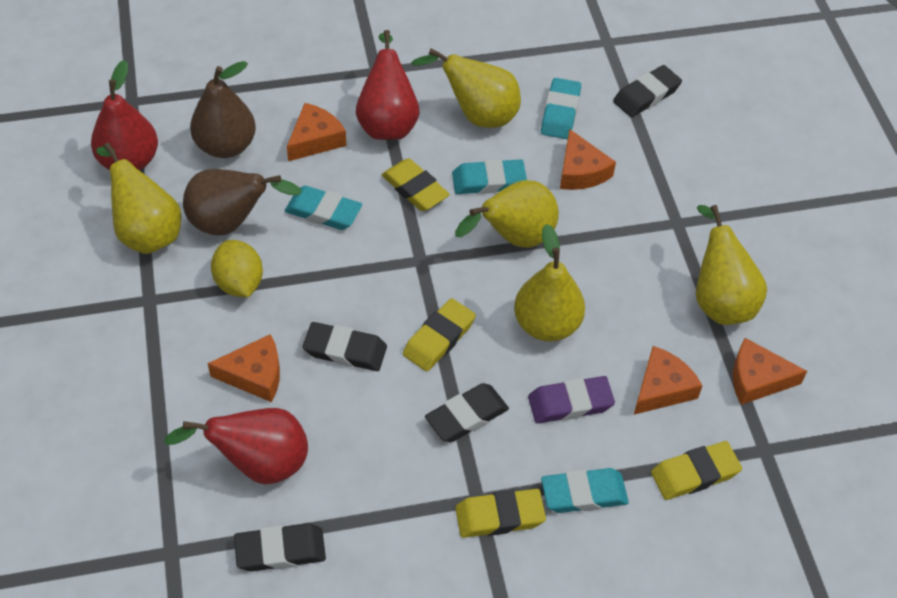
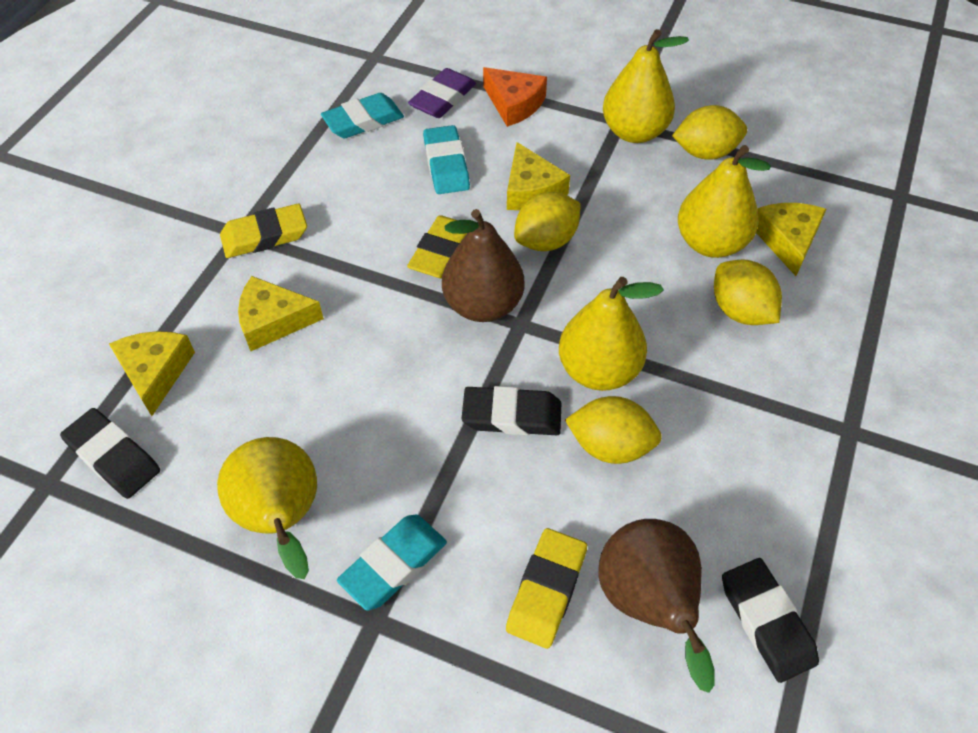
black eraser: 4 -> 3
orange cheese: 5 -> 1
red pear: 3 -> 0
turquoise eraser: 4 -> 3
yellow cheese: 0 -> 4
yellow eraser: 4 -> 3
yellow lemon: 1 -> 4
yellow pear: 5 -> 4

